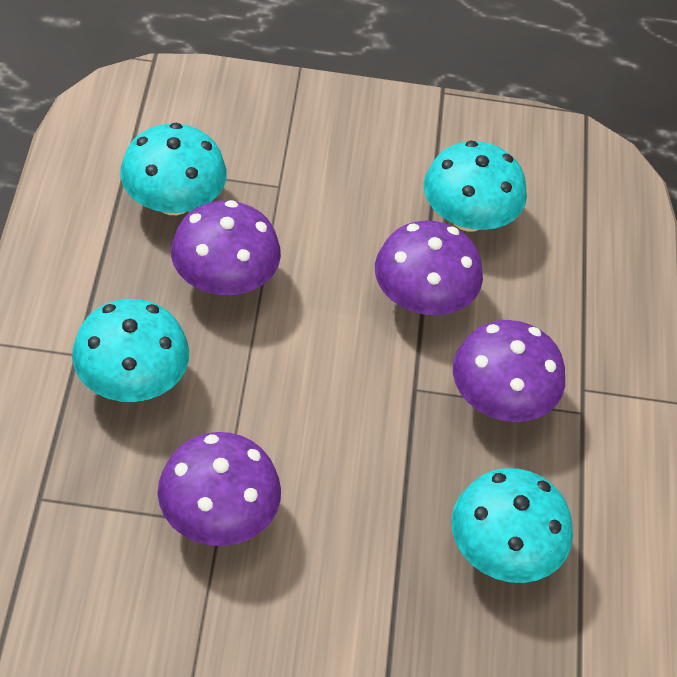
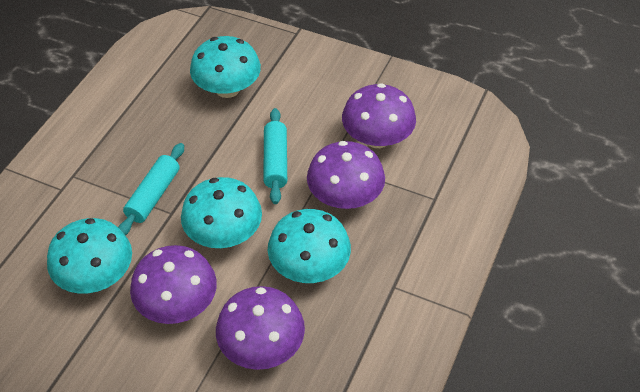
turquoise rolling pin: 0 -> 2

